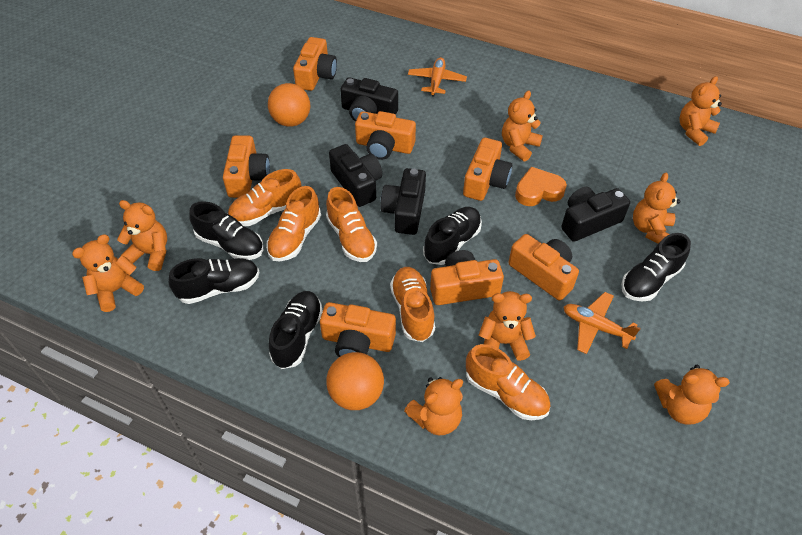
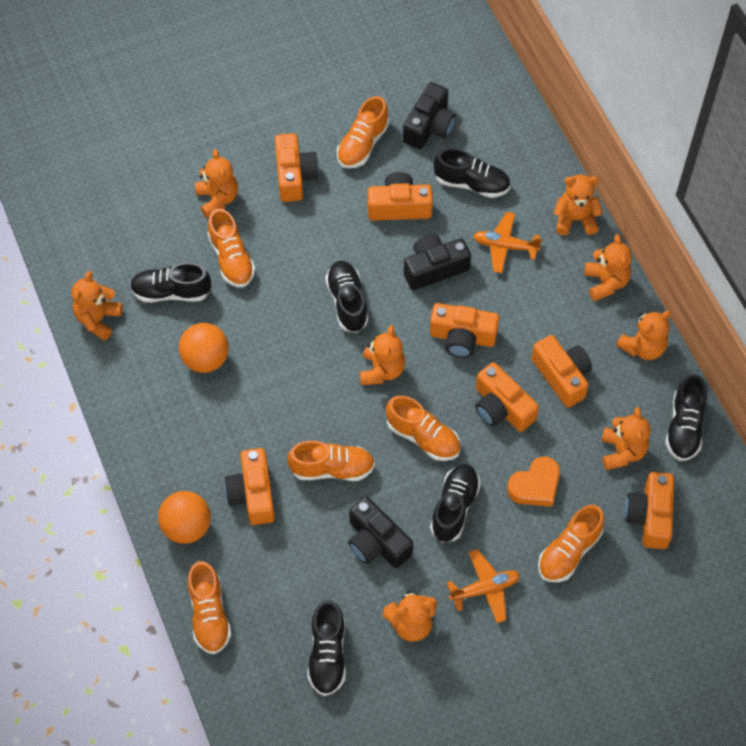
black camera: 4 -> 3
black shoe: 5 -> 6
orange shoe: 5 -> 6

